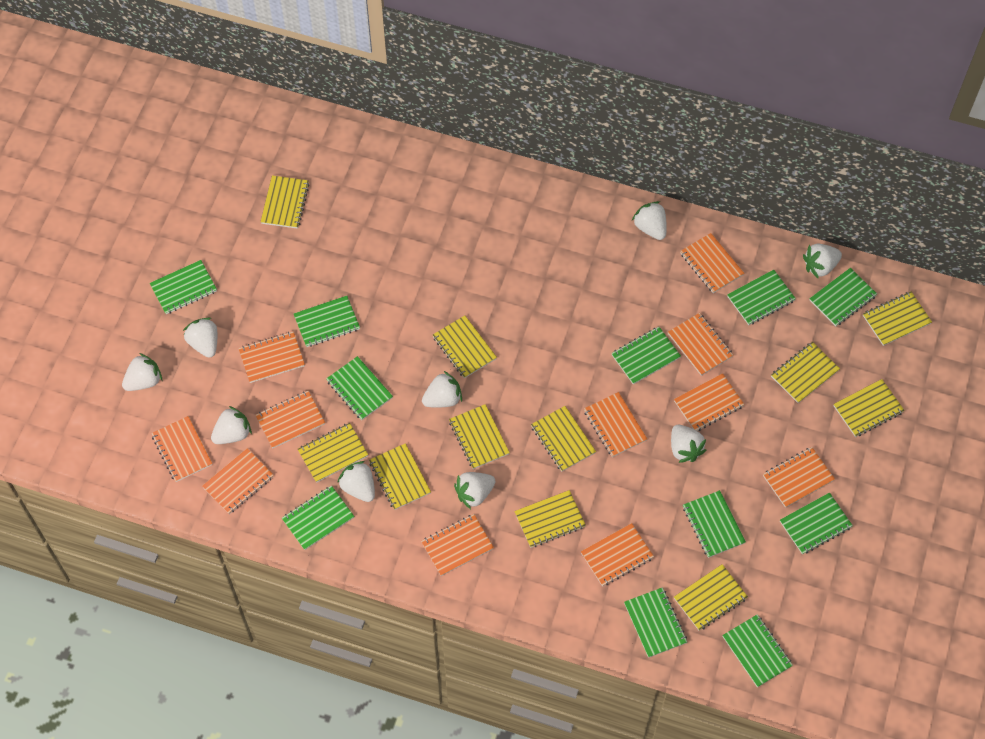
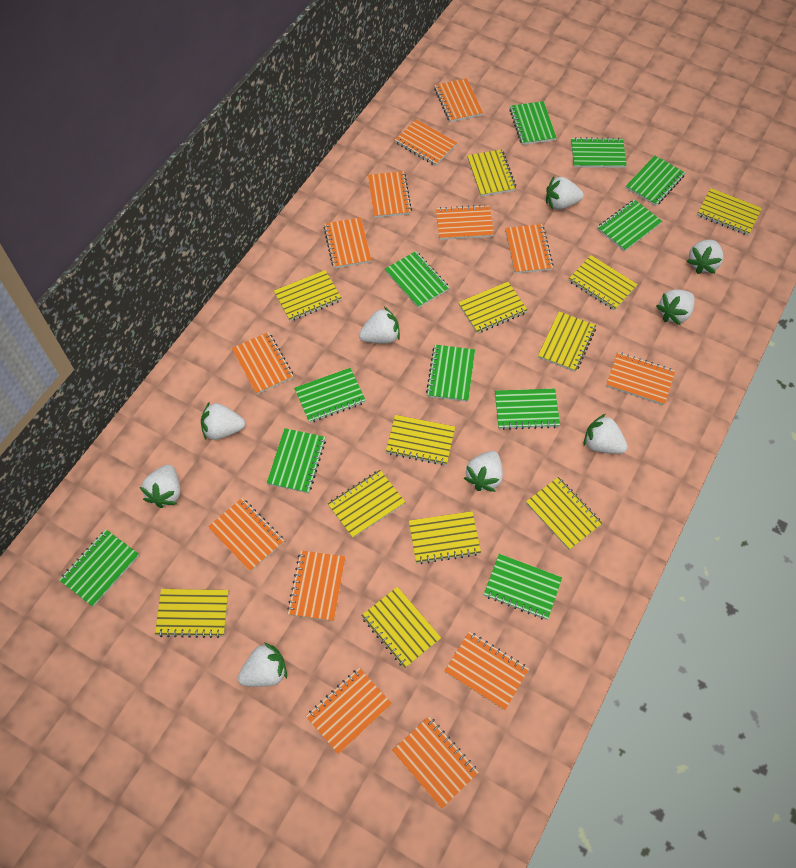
orange notebook: 11 -> 13
yellow notebook: 11 -> 12

